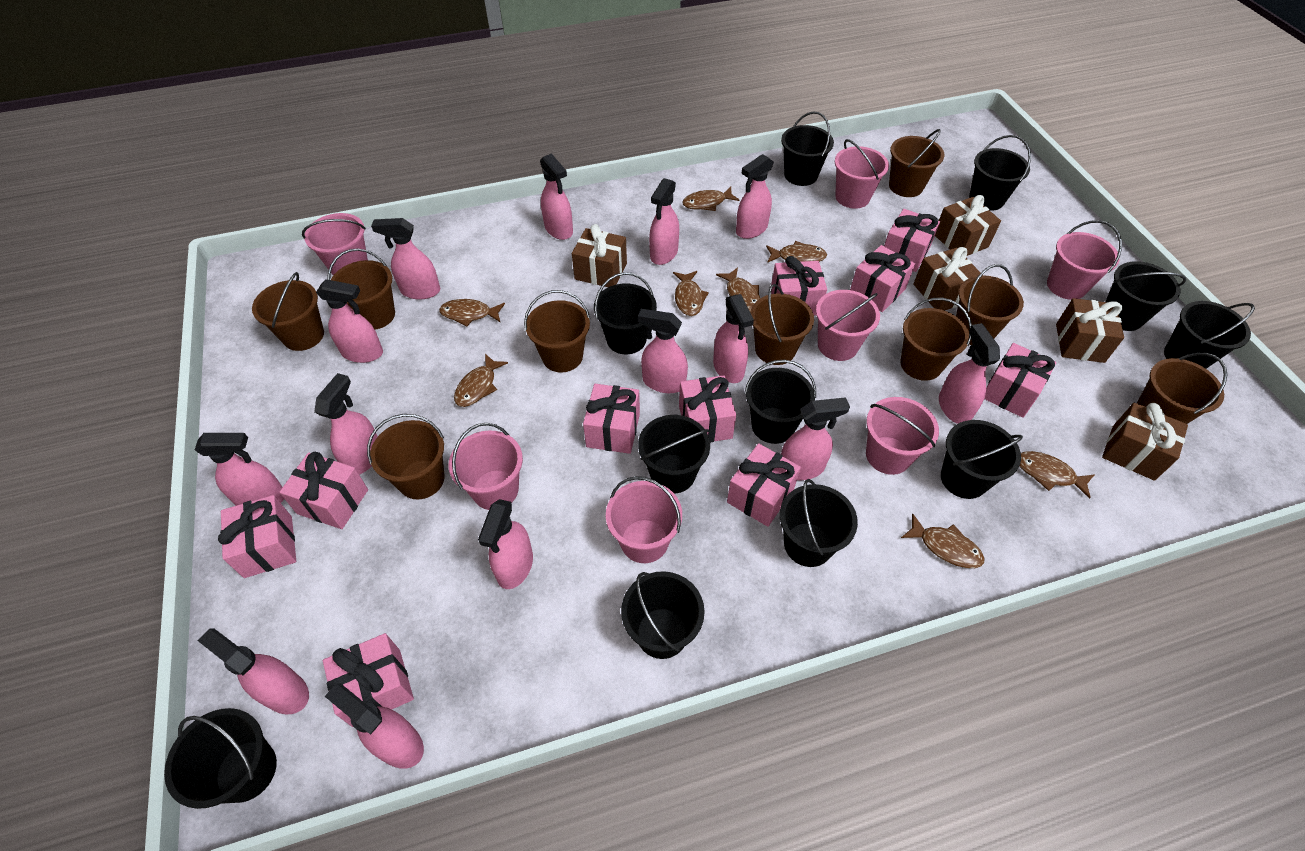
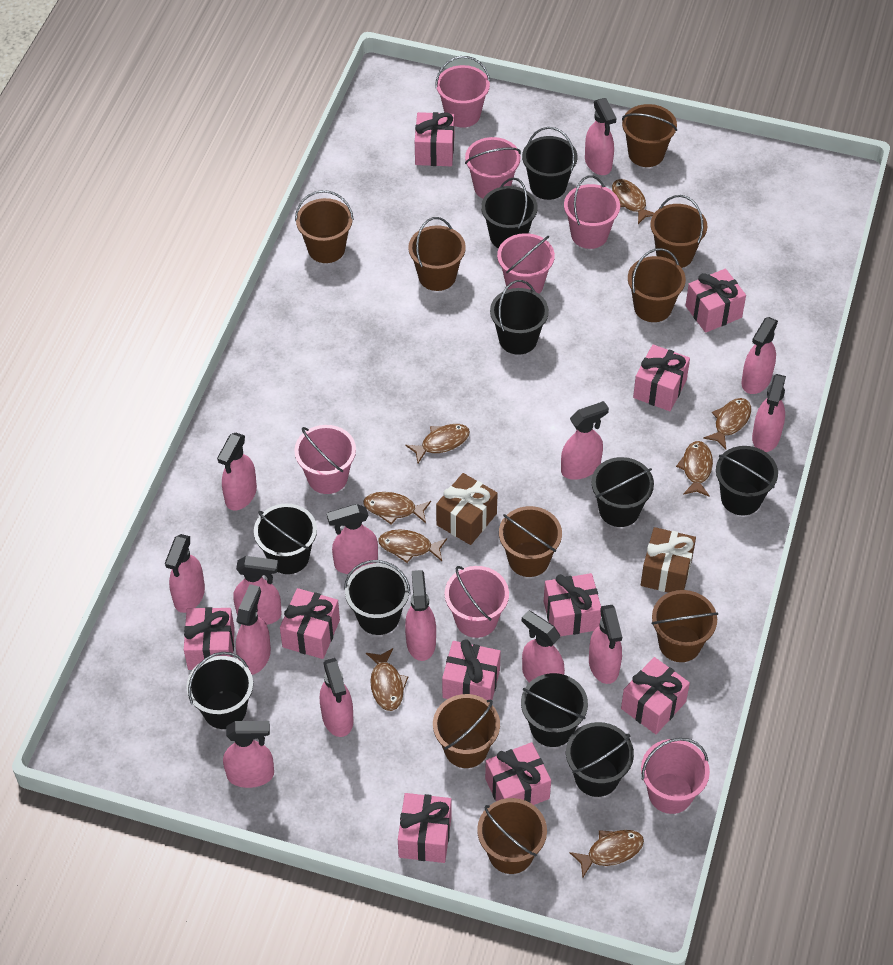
black bucket: 11 -> 10
brown gift: 5 -> 2

